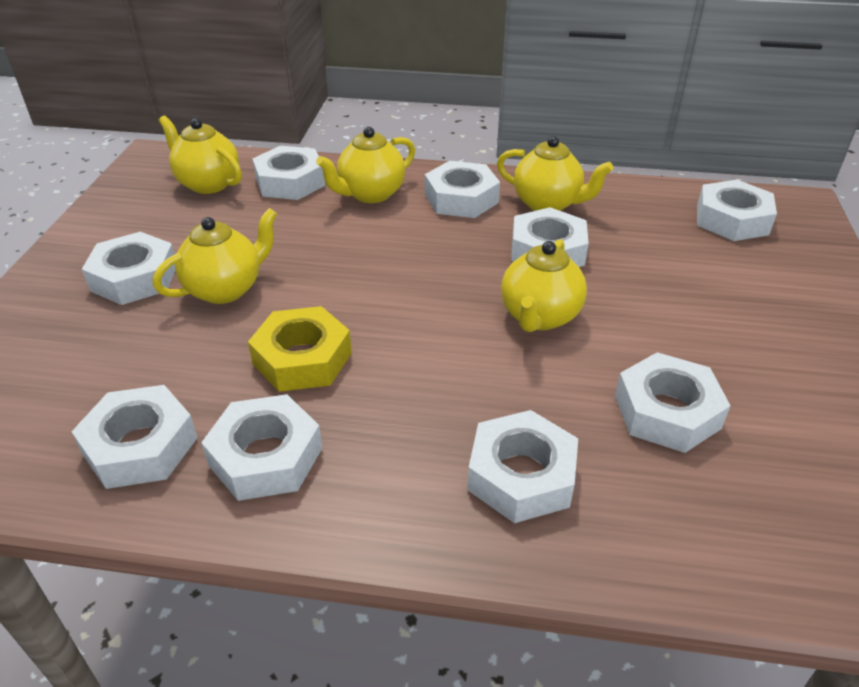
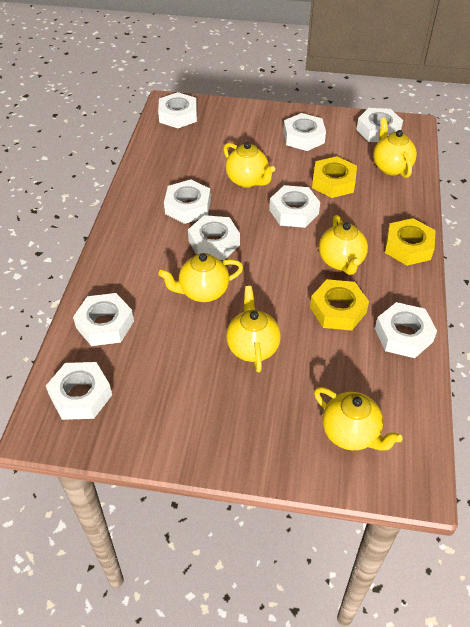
yellow nut: 1 -> 3
yellow teapot: 5 -> 6

